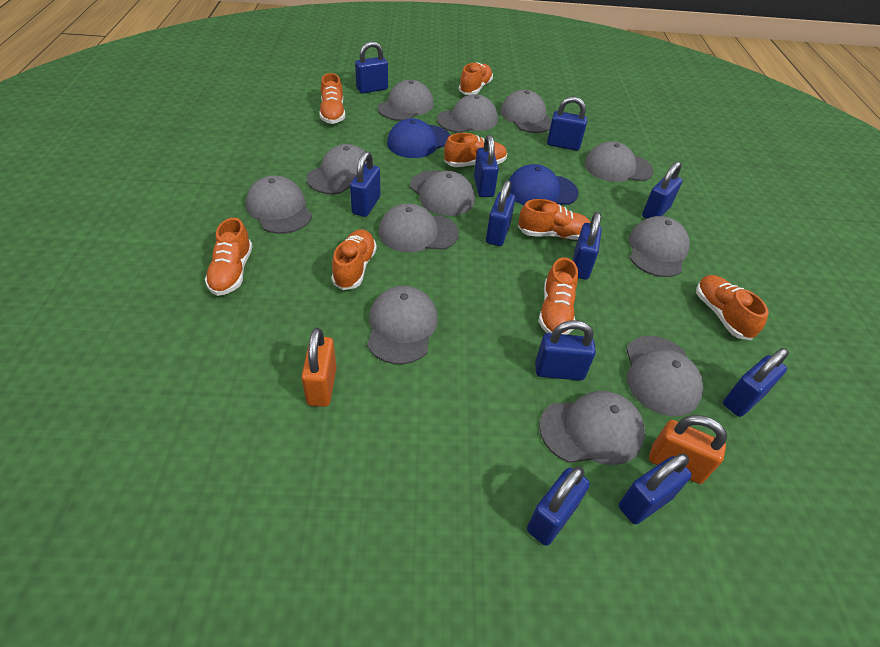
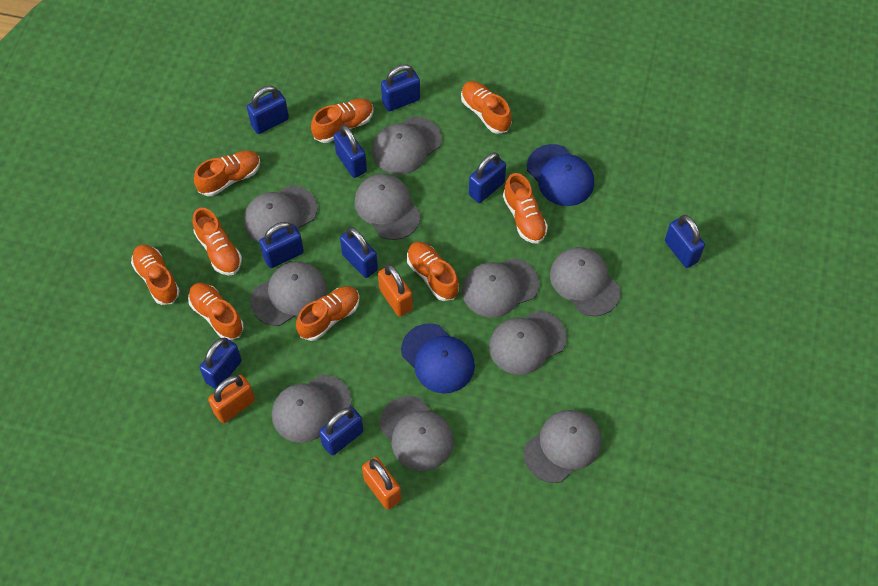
blue padlock: 11 -> 9
grey cap: 12 -> 10
orange padlock: 2 -> 3
orange shoe: 8 -> 9

